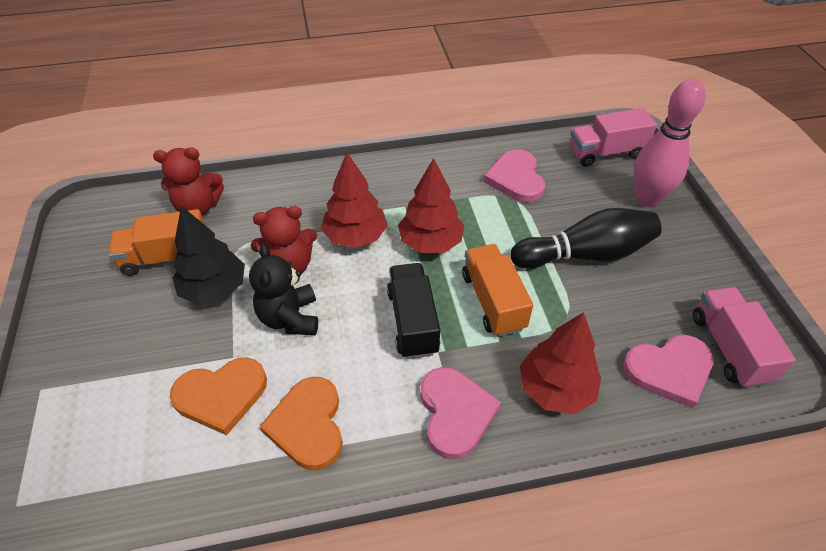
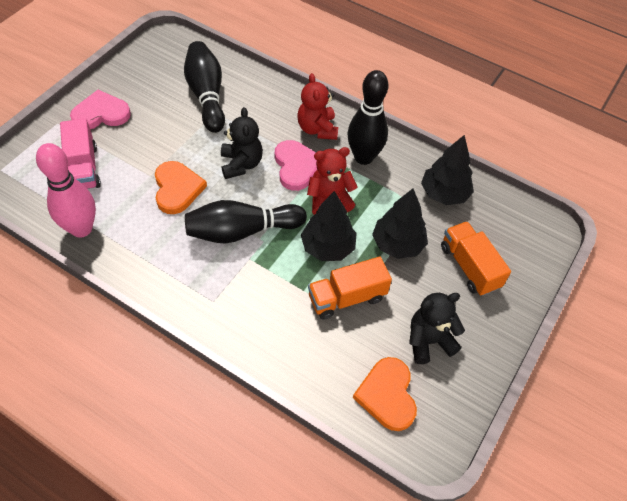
black bowling pin: 1 -> 3
black teddy bear: 1 -> 2
black tree: 1 -> 3
black truck: 1 -> 0
pink heart: 3 -> 2
pink truck: 2 -> 1
red tree: 3 -> 0

